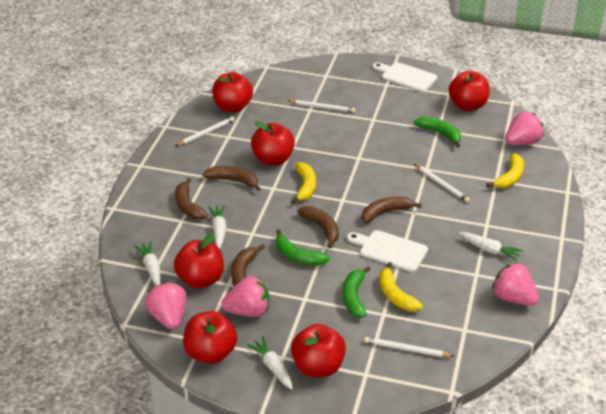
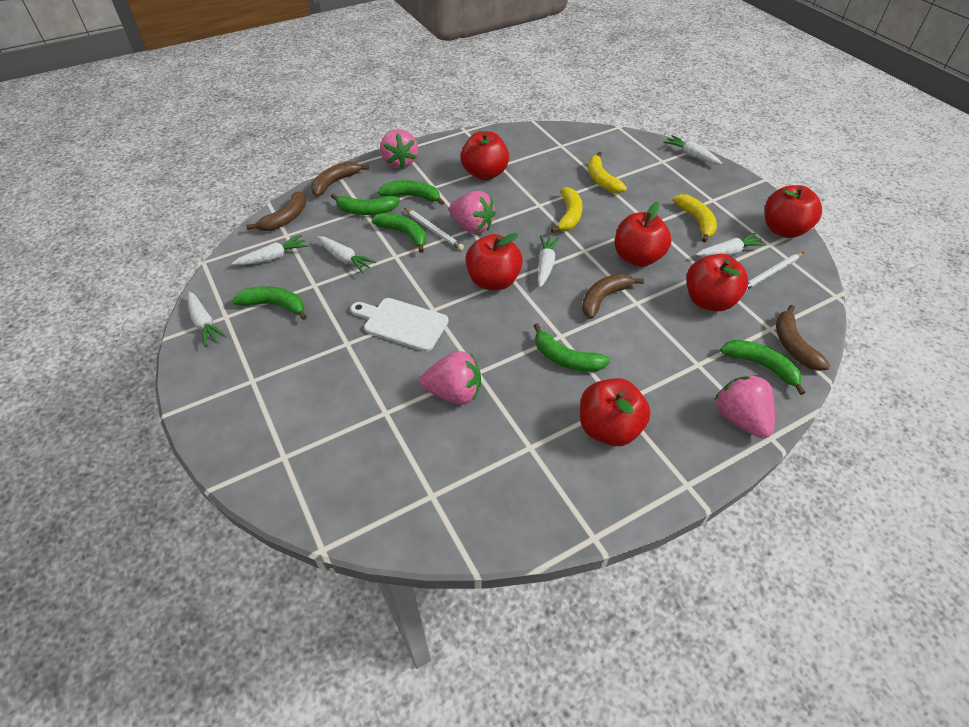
brown banana: 5 -> 4
green banana: 3 -> 6
white carrot: 4 -> 6
white cutting board: 2 -> 1
white pencil: 4 -> 2

